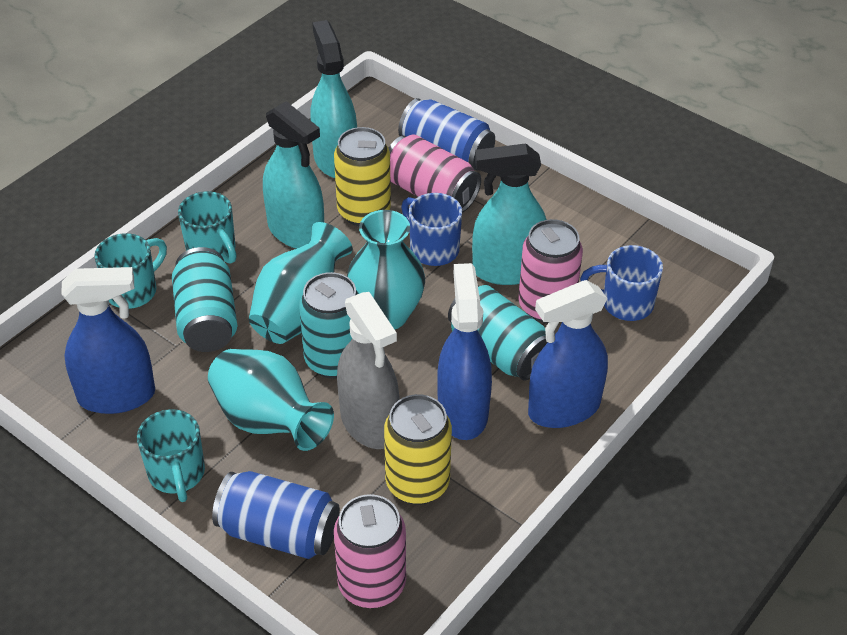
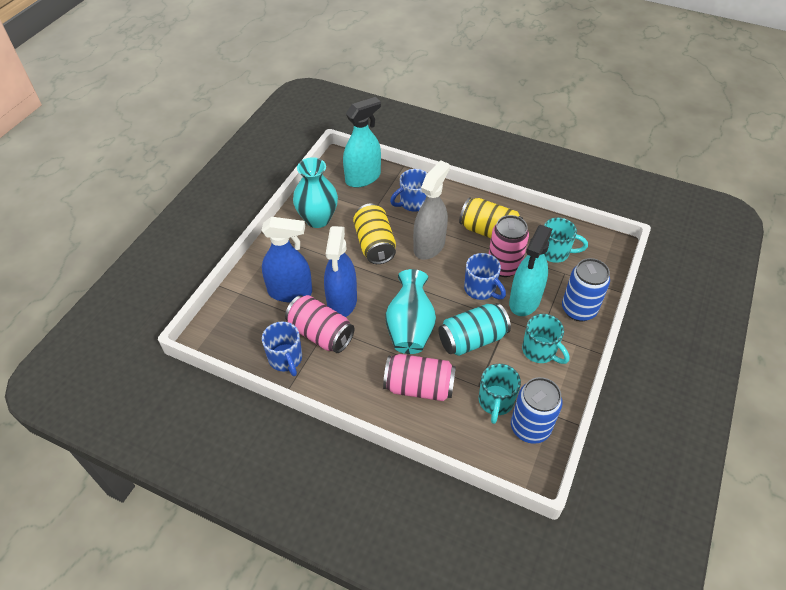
blue mug: 2 -> 3
blue spray bottle: 3 -> 2
turquoise can: 3 -> 1
turquoise spray bottle: 3 -> 2
turquoise vase: 3 -> 2

